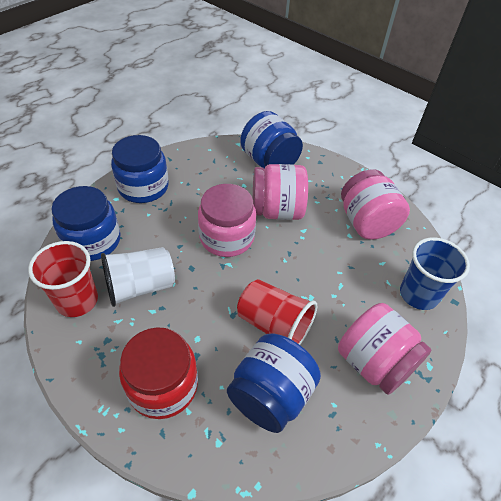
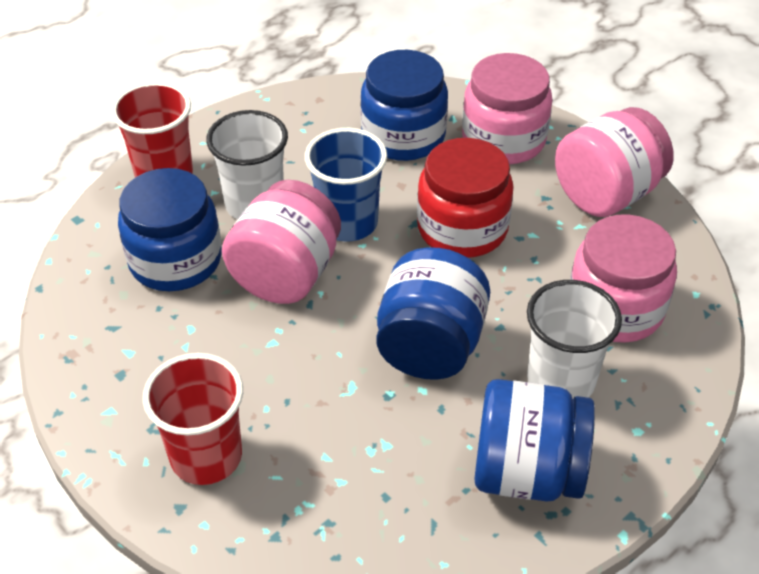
white cup: 1 -> 2

